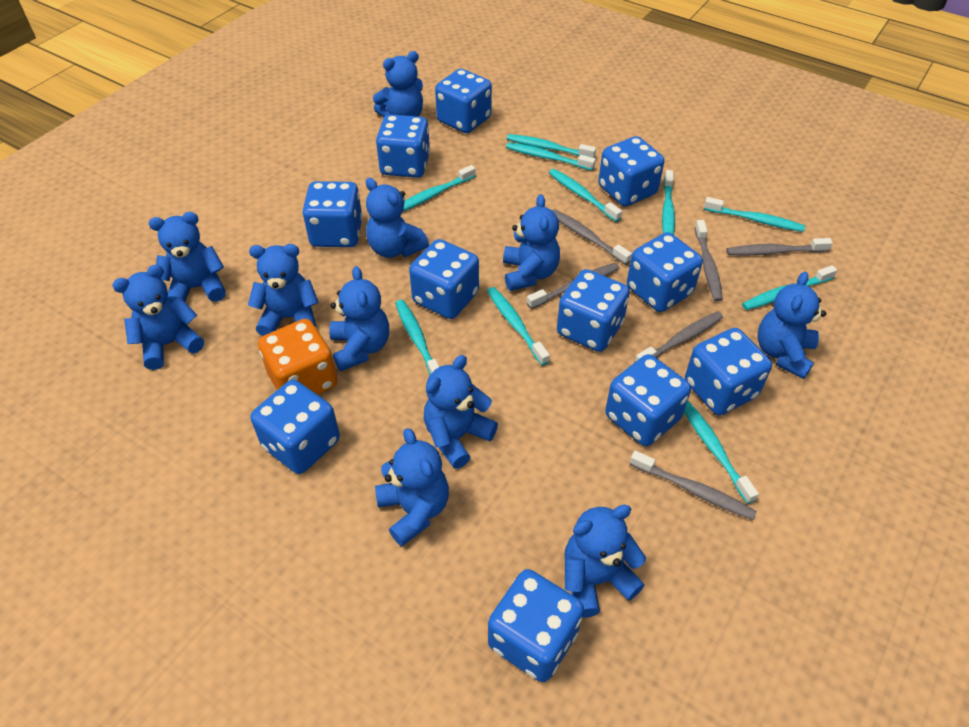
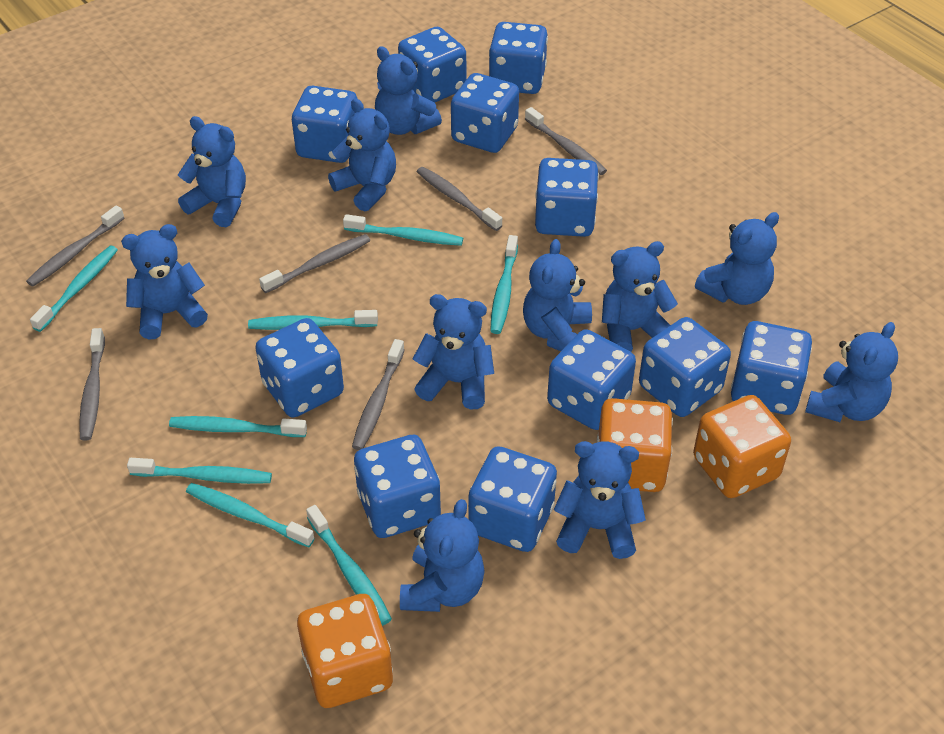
orange dice: 1 -> 3
turquoise toothbrush: 10 -> 8

